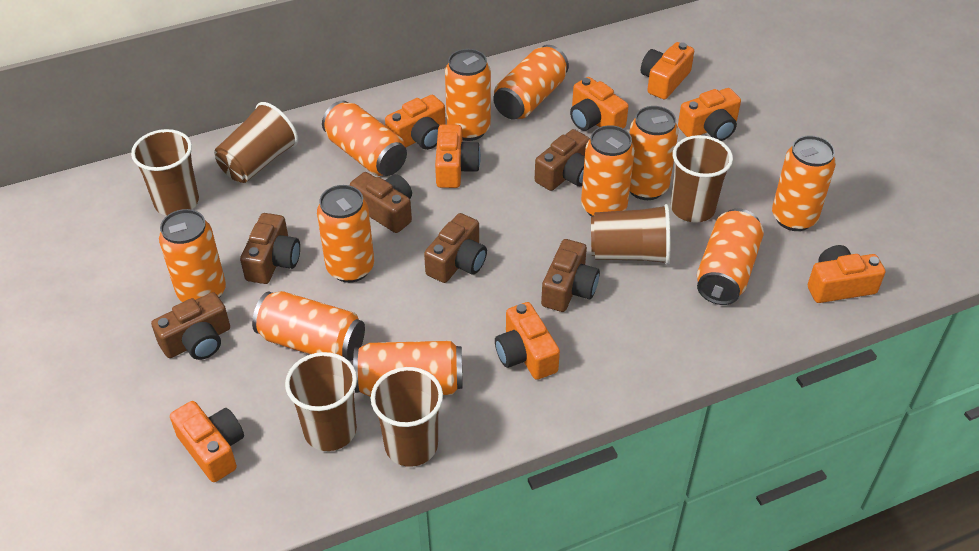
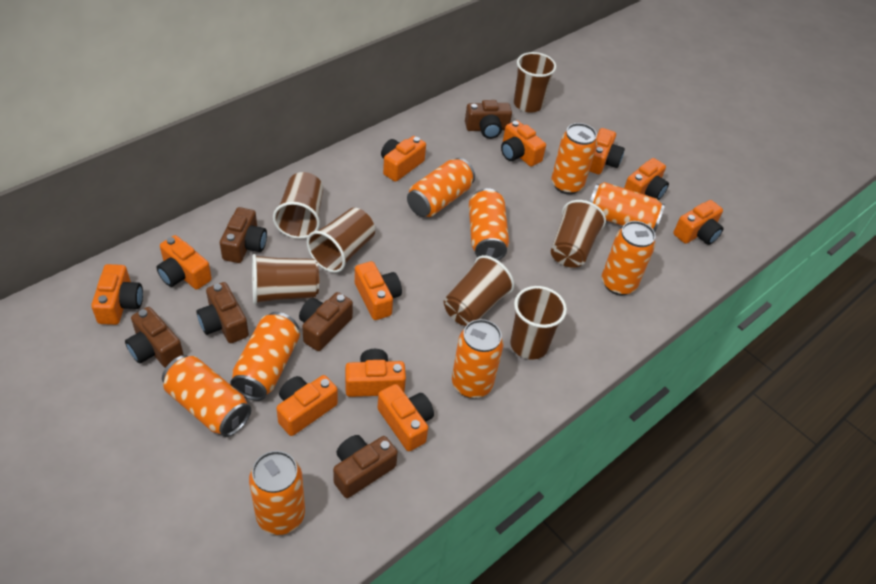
brown cup: 6 -> 7
orange camera: 8 -> 11
orange can: 11 -> 9

